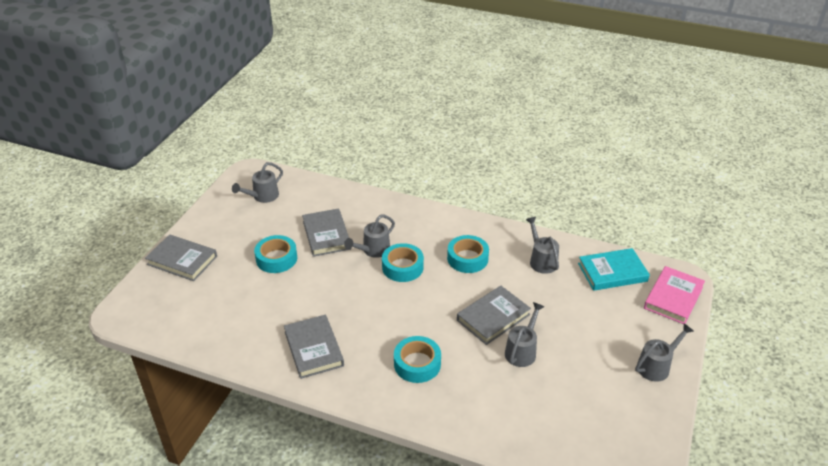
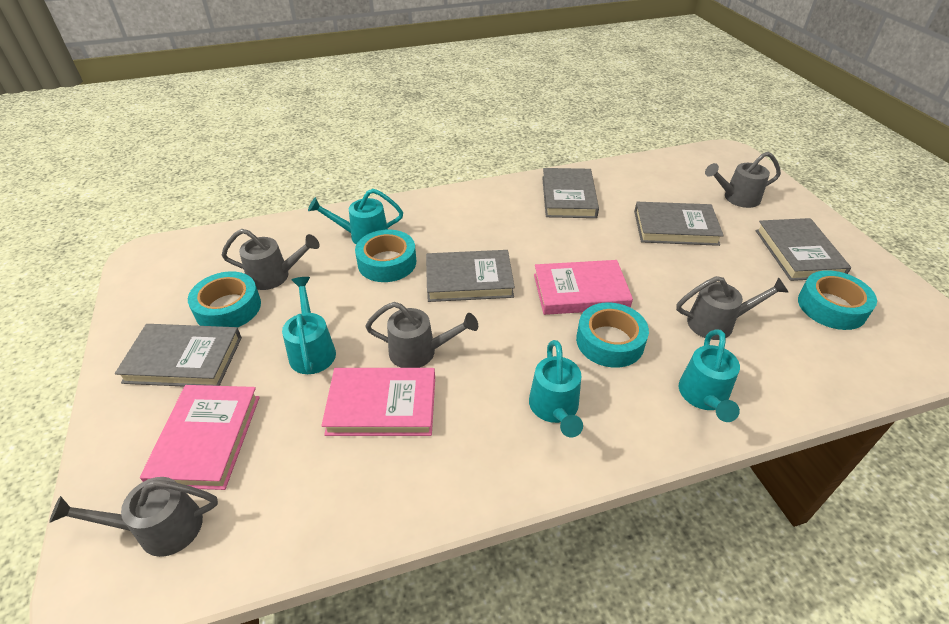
grey book: 4 -> 5
pink book: 1 -> 3
turquoise book: 1 -> 0
turquoise watering can: 0 -> 4

